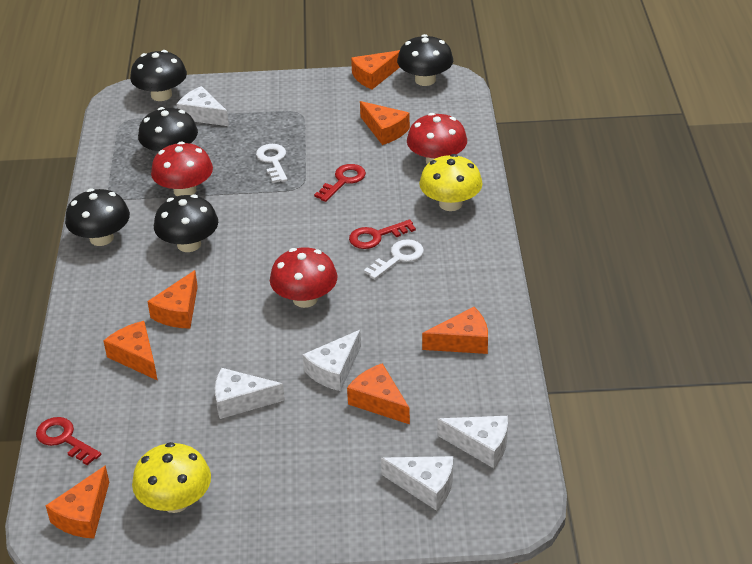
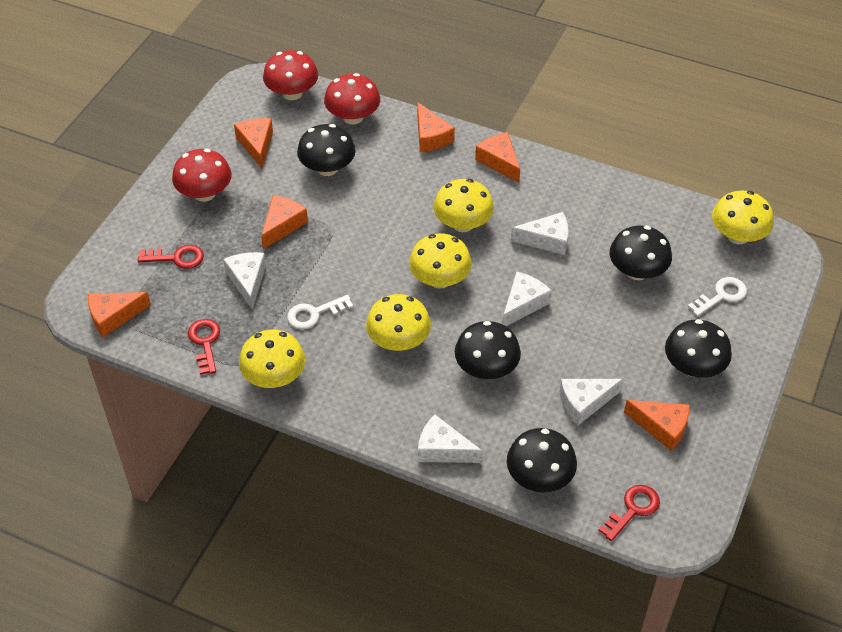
orange cheese: 7 -> 6
yellow mushroom: 2 -> 5

